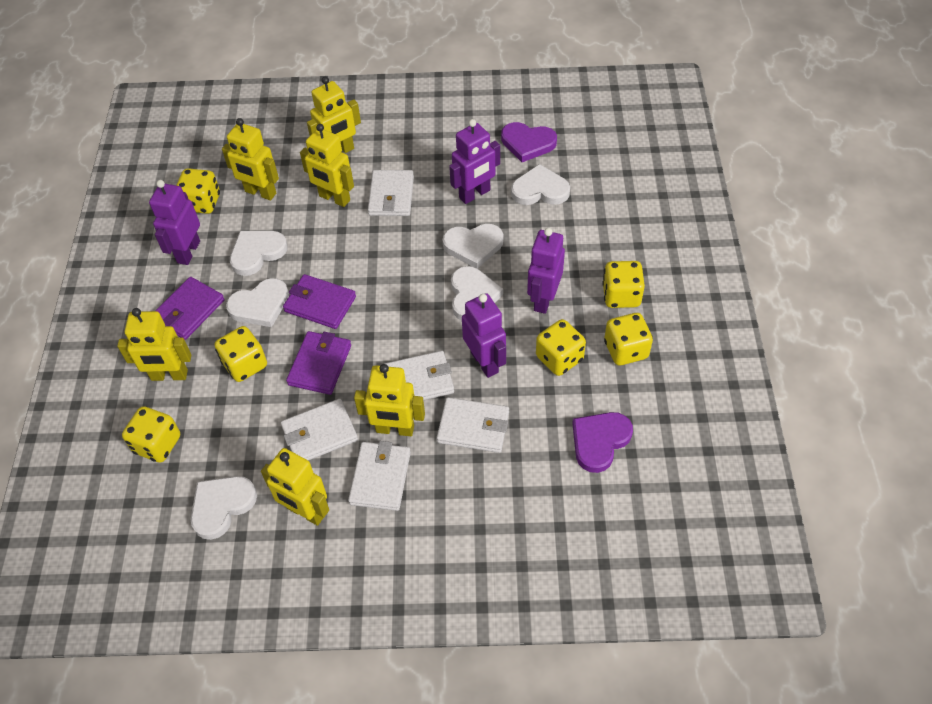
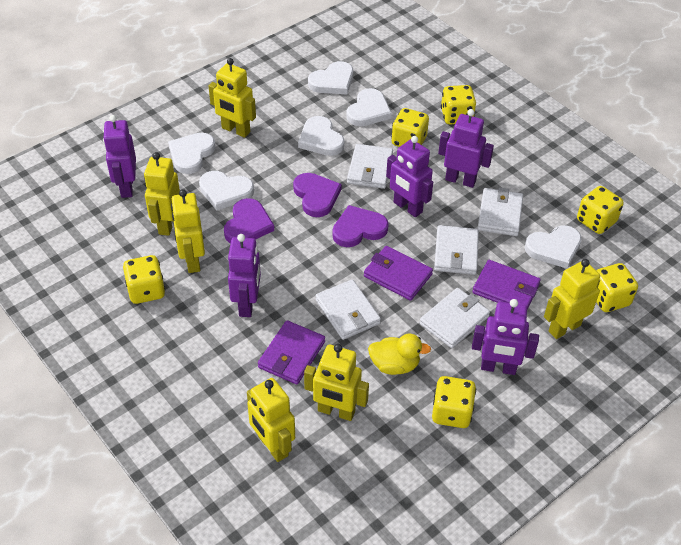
purple heart: 2 -> 3
purple robot: 4 -> 5
yellow duck: 0 -> 1

